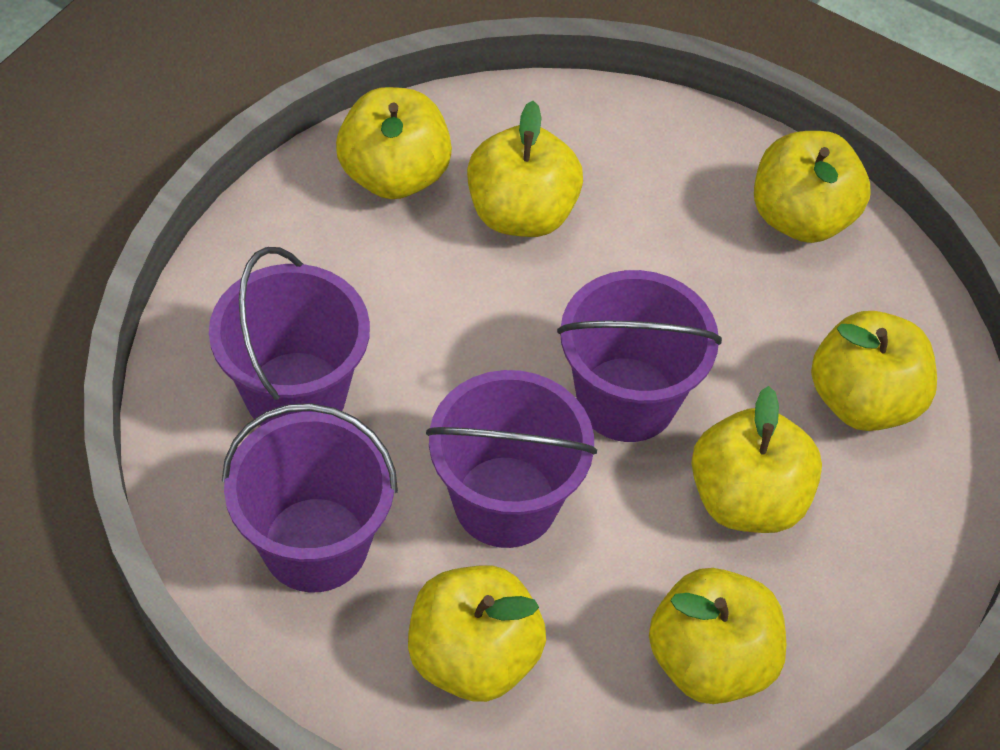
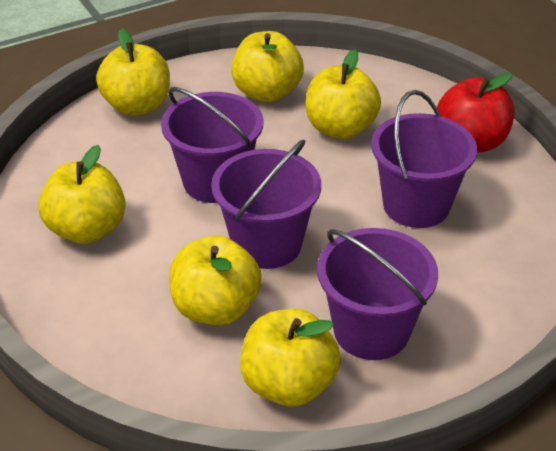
red apple: 0 -> 1
yellow apple: 7 -> 6

